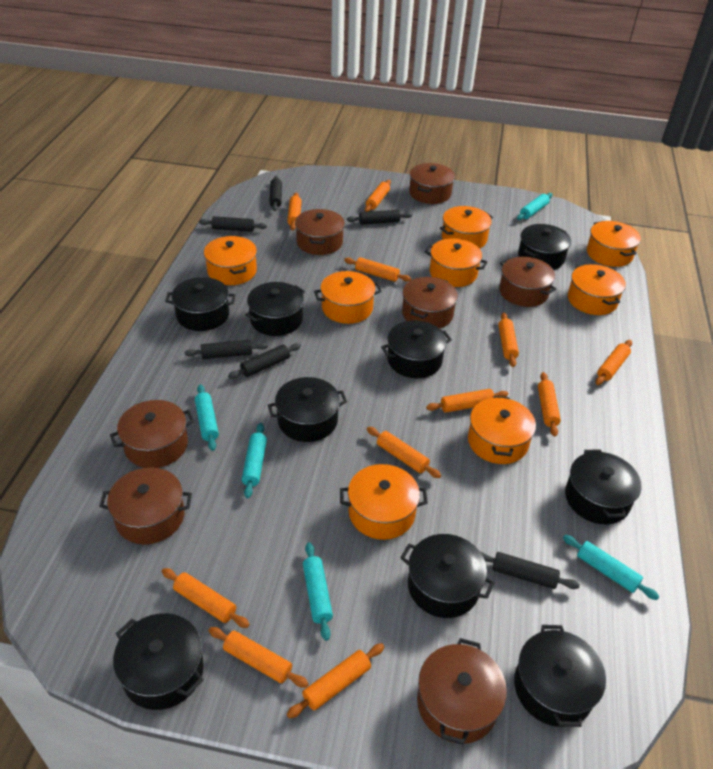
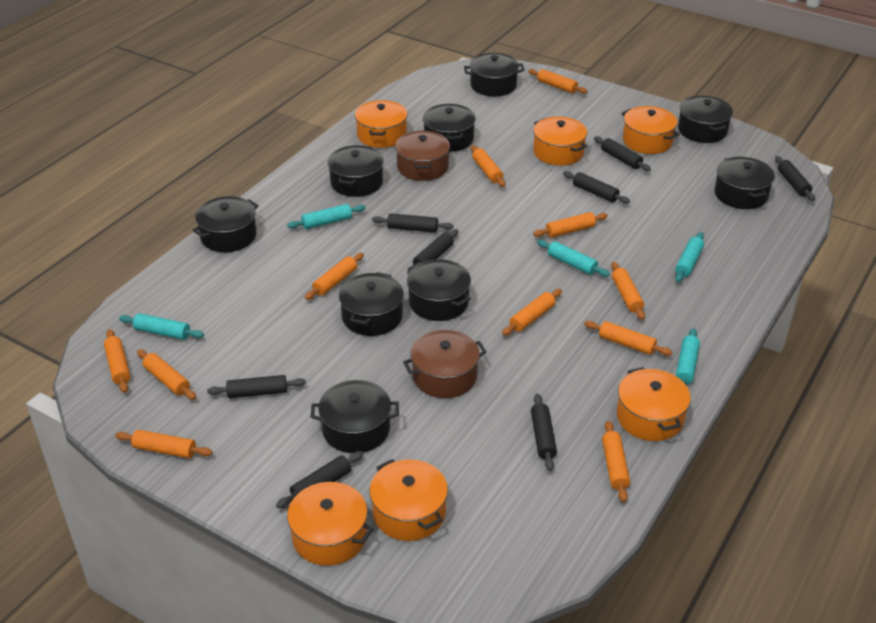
black rolling pin: 6 -> 8
brown pot: 7 -> 2
orange pot: 8 -> 6

